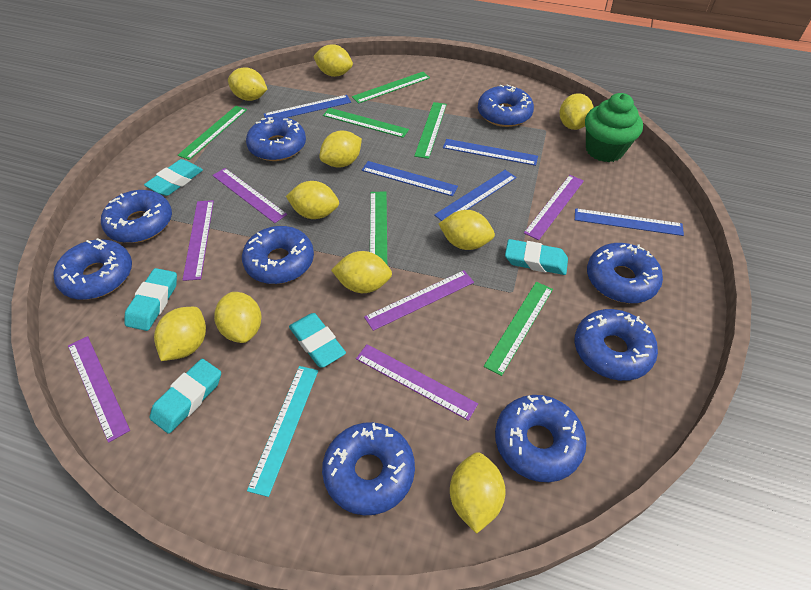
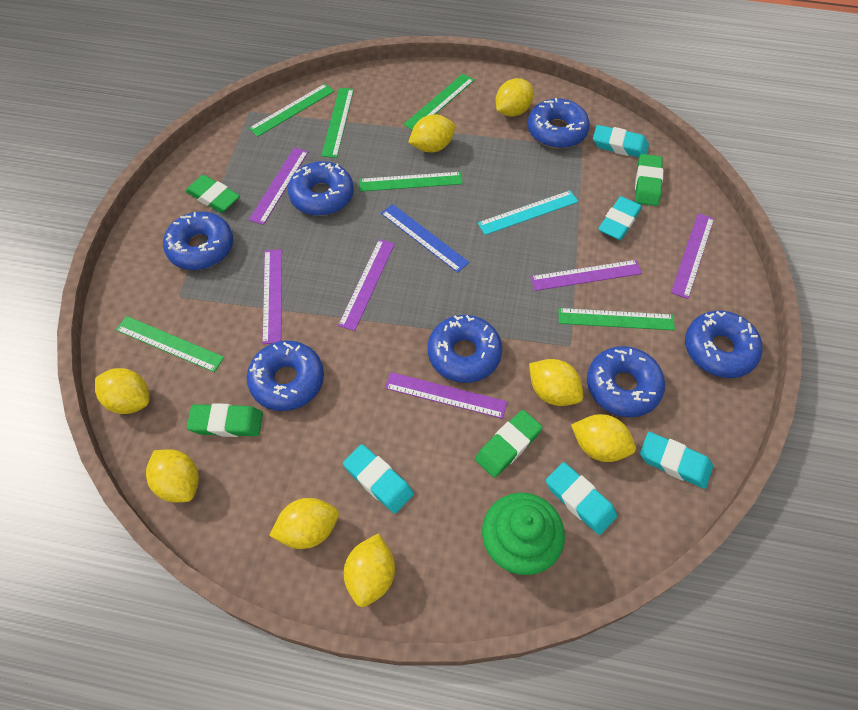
blue donut: 9 -> 7
blue ruler: 5 -> 1
green eraser: 0 -> 4
yellow lemon: 10 -> 8

